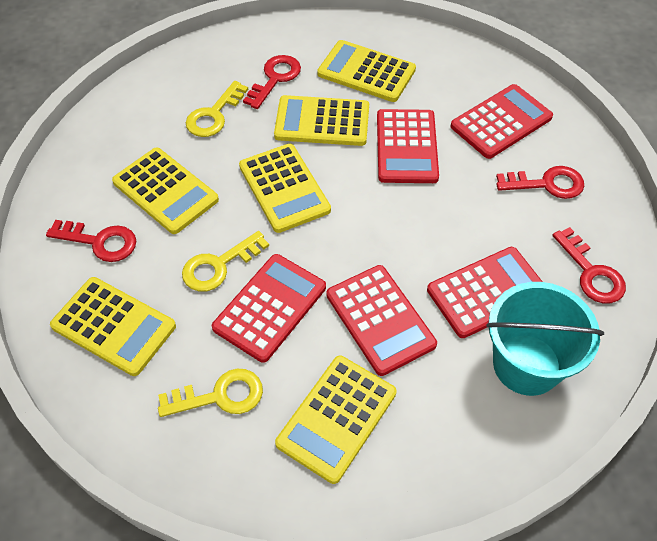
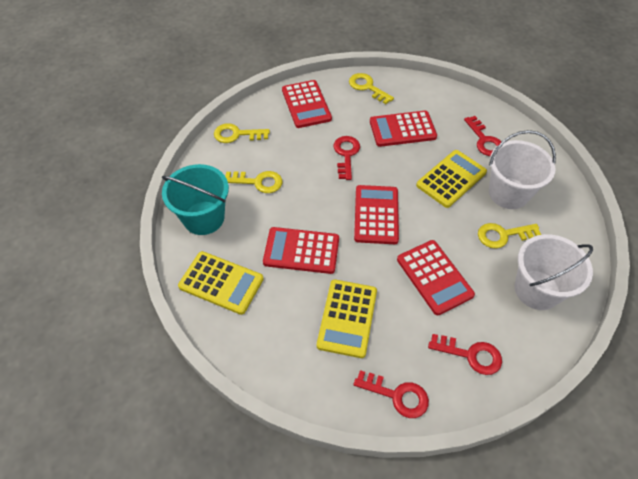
white bucket: 0 -> 2
yellow calculator: 6 -> 3
yellow key: 3 -> 4

